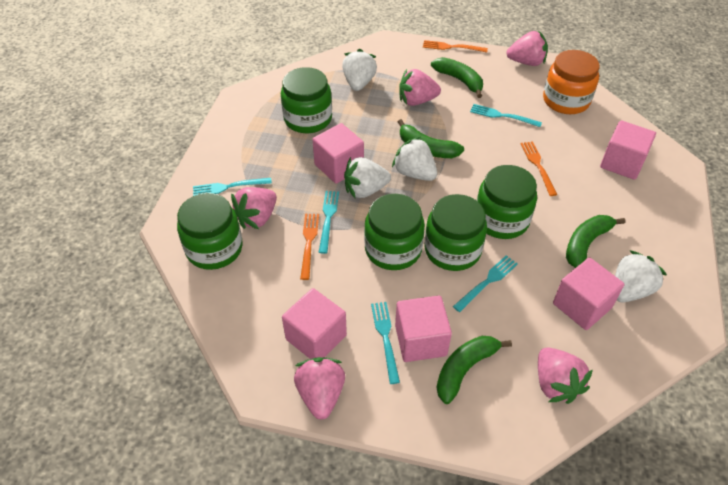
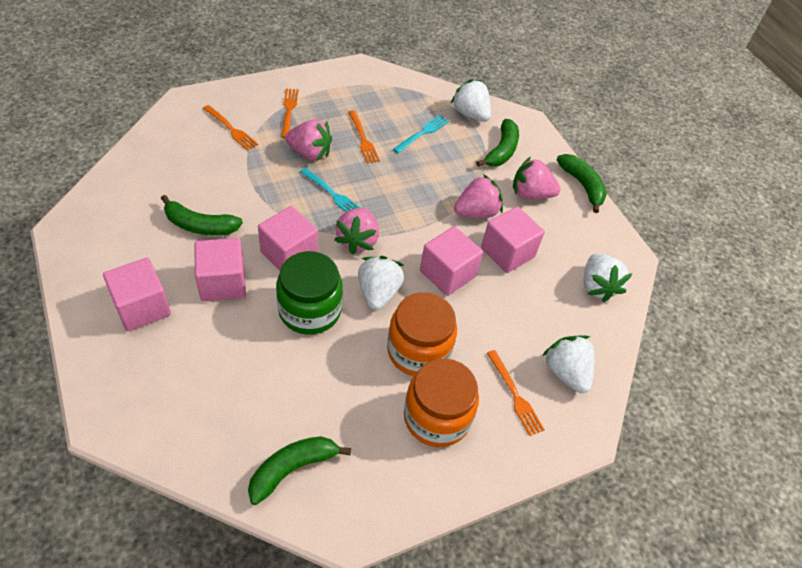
green jar: 5 -> 1
orange fork: 3 -> 4
orange jar: 1 -> 2
pink strawberry: 5 -> 4
turquoise fork: 5 -> 2

